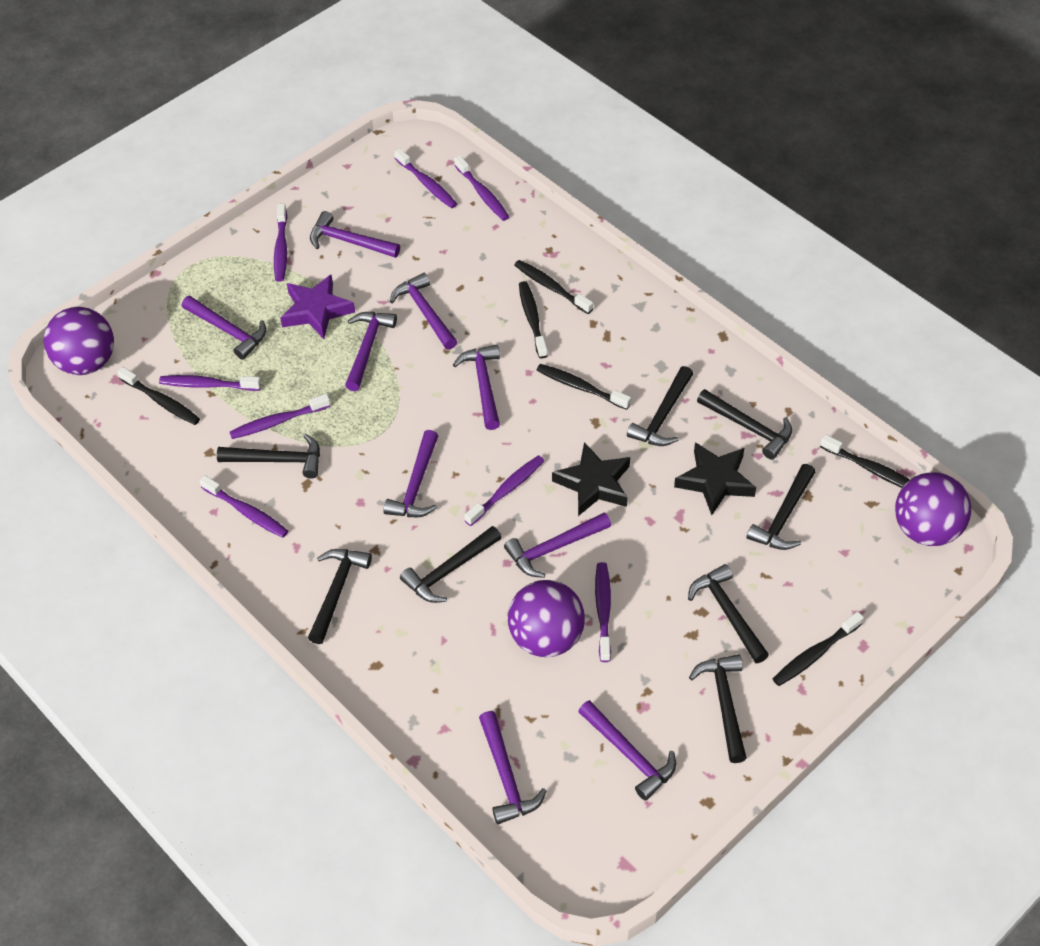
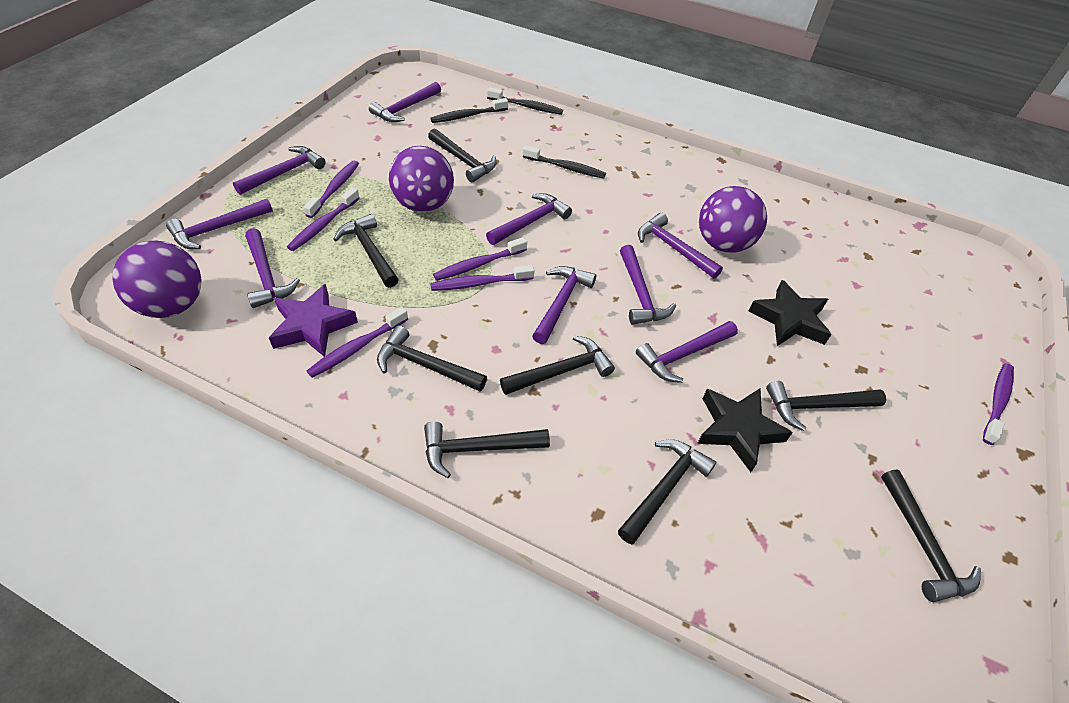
black toothbrush: 6 -> 3
purple toothbrush: 8 -> 6

